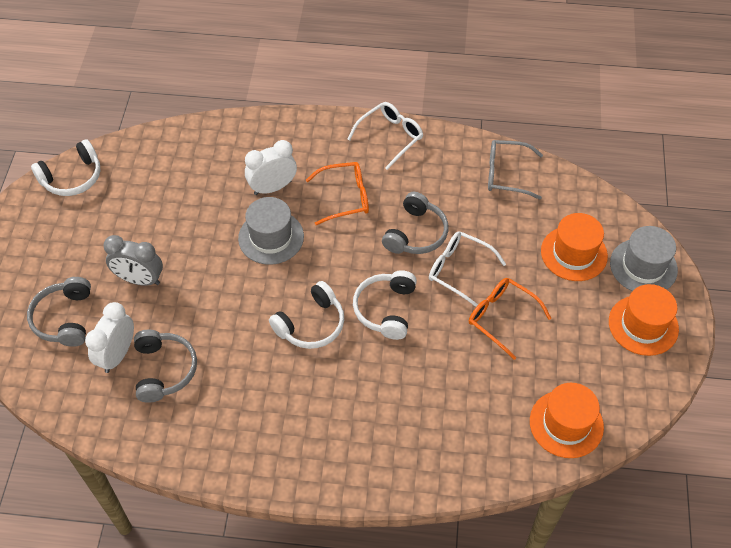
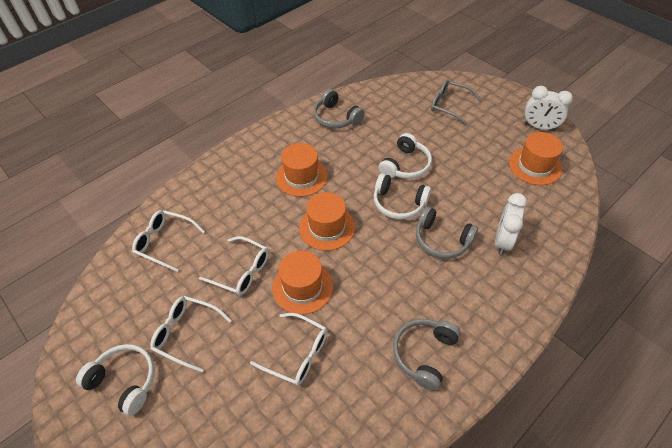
grey clock: 1 -> 0
grey hat: 2 -> 0
orange glasses: 2 -> 0
orange hat: 3 -> 4
white glasses: 2 -> 4

